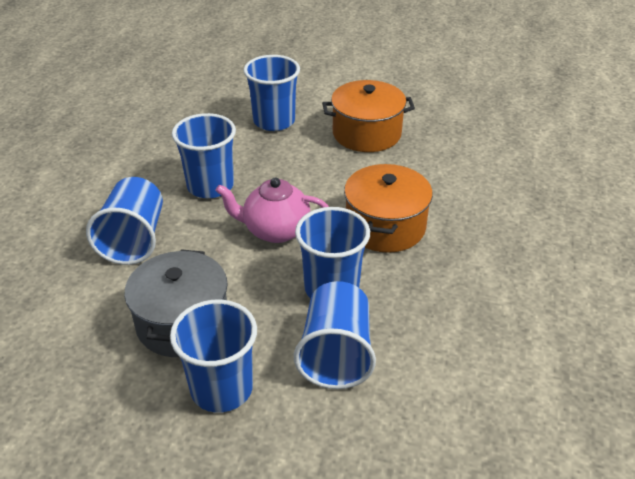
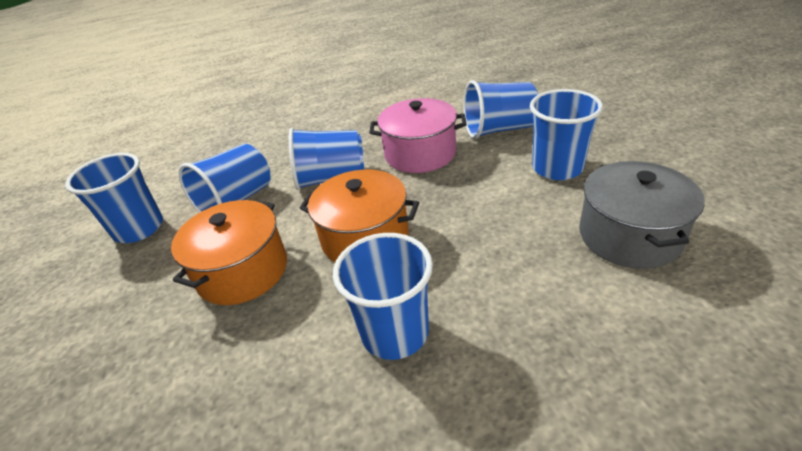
pink pot: 0 -> 1
pink teapot: 1 -> 0

